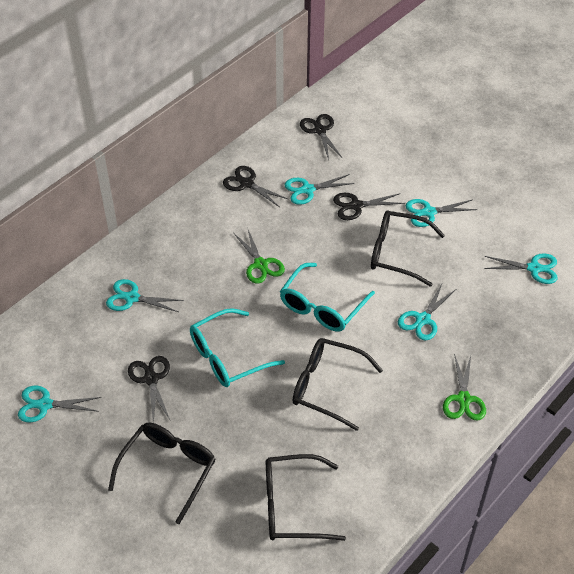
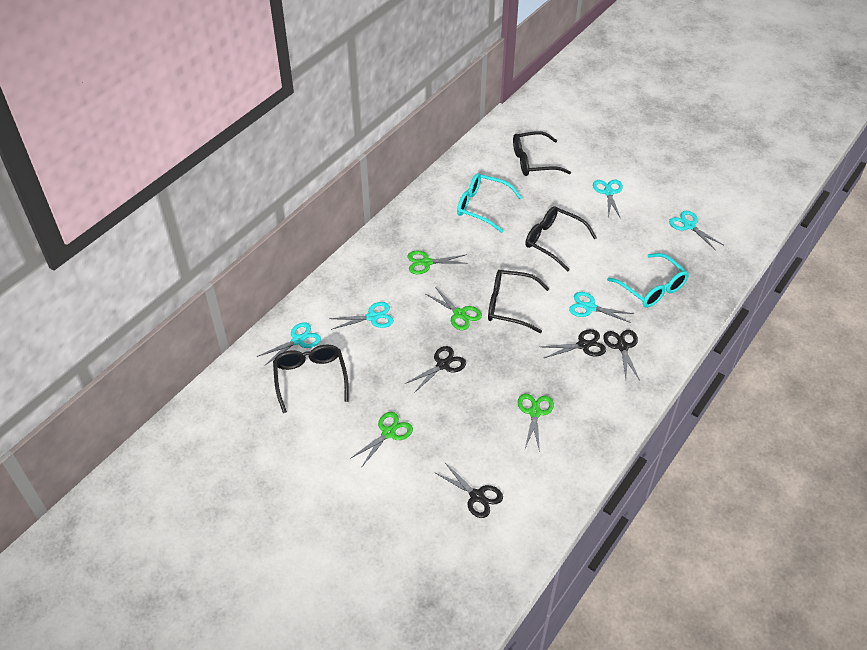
green scissors: 2 -> 4
turquoise scissors: 6 -> 5

